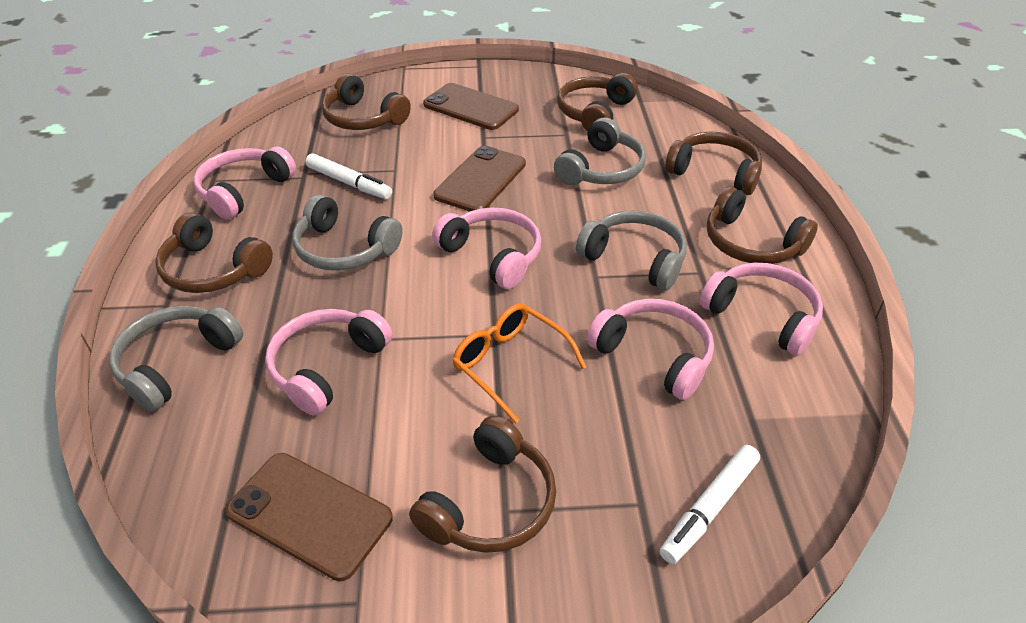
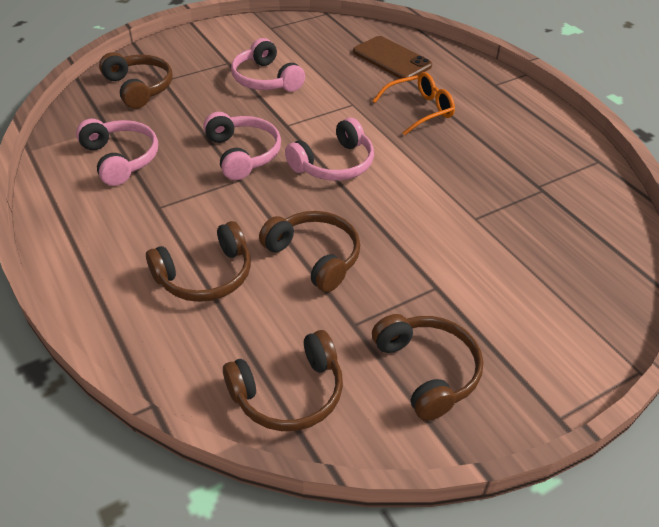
brown headphones: 6 -> 5
brown phone: 3 -> 1
grey headphones: 4 -> 0
pink headphones: 5 -> 4
white marker: 2 -> 0

